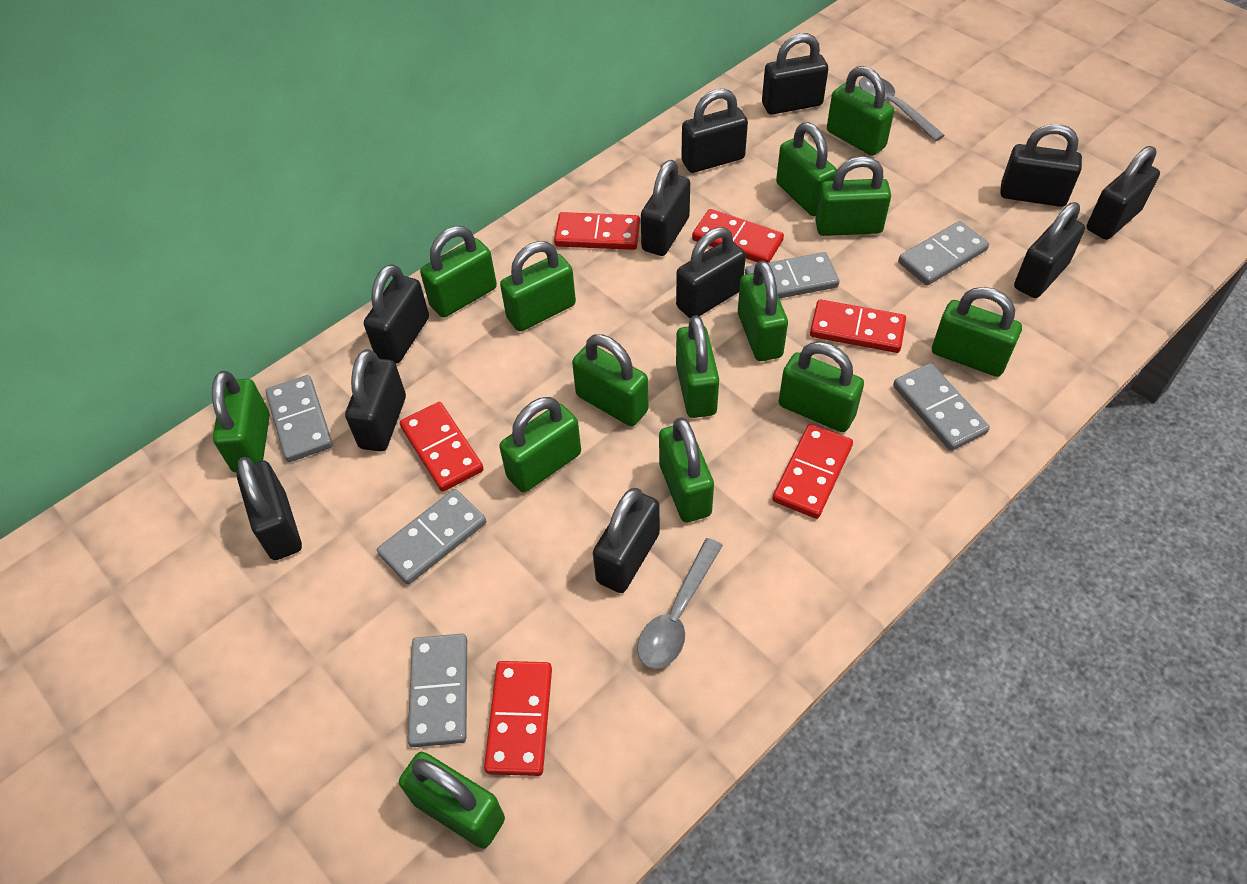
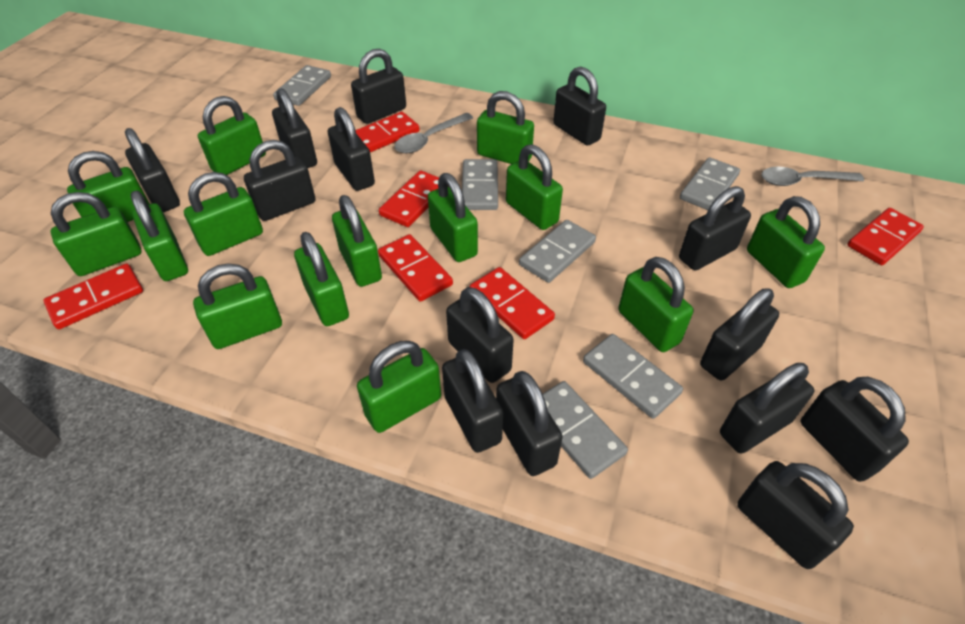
black padlock: 11 -> 14

